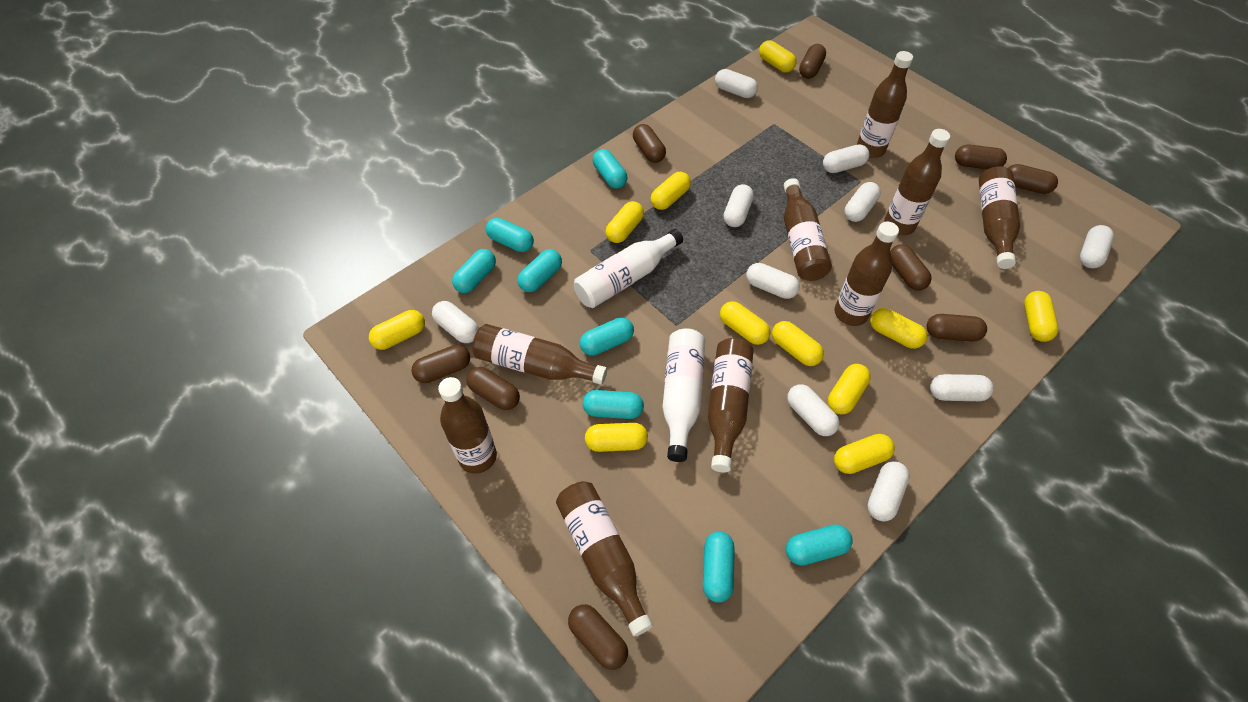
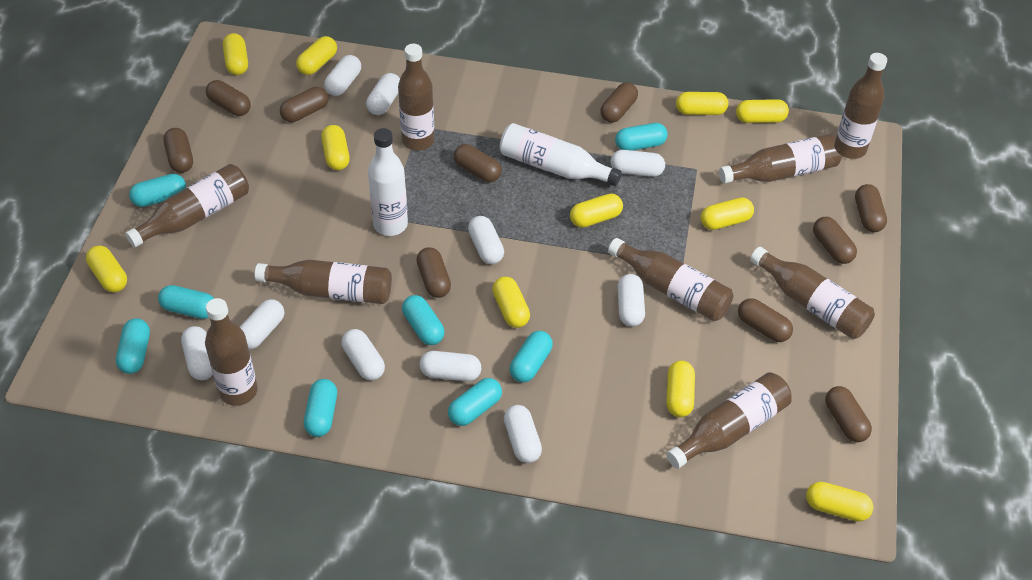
brown capsule: 9 -> 10

